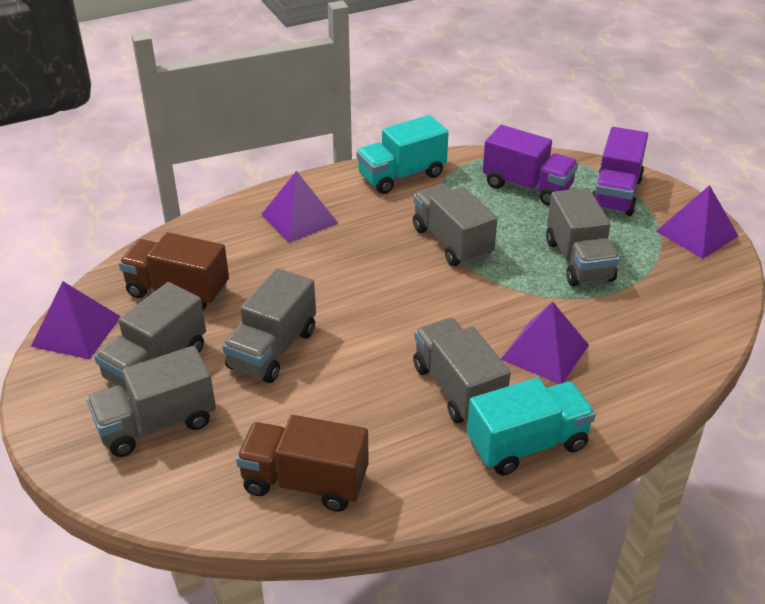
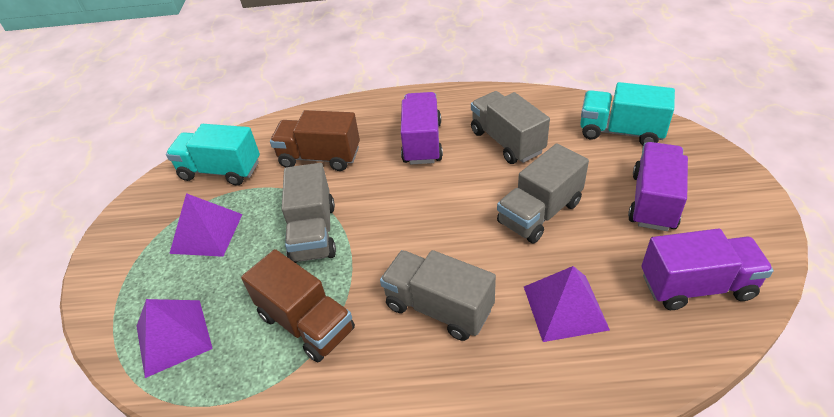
grey truck: 6 -> 4
purple pyramid: 4 -> 3
purple truck: 2 -> 3

